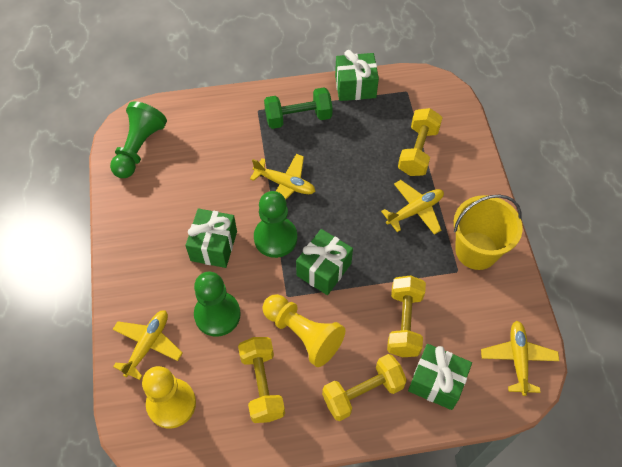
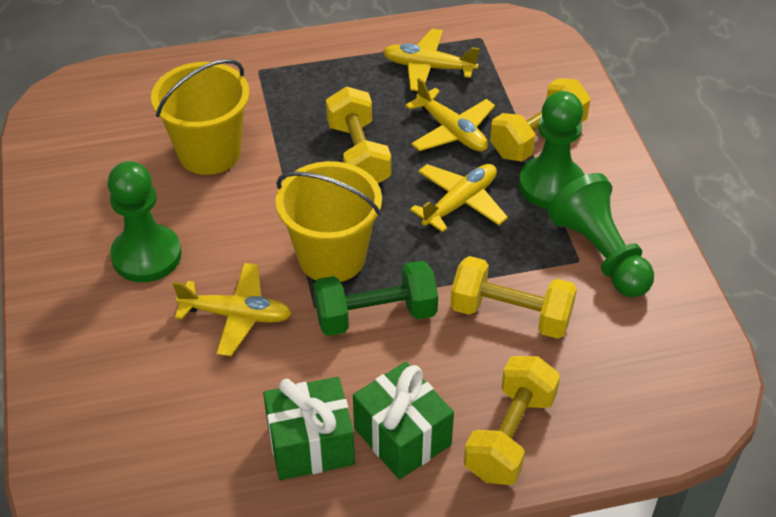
green gift: 4 -> 2
yellow bucket: 1 -> 2
yellow pawn: 2 -> 0

